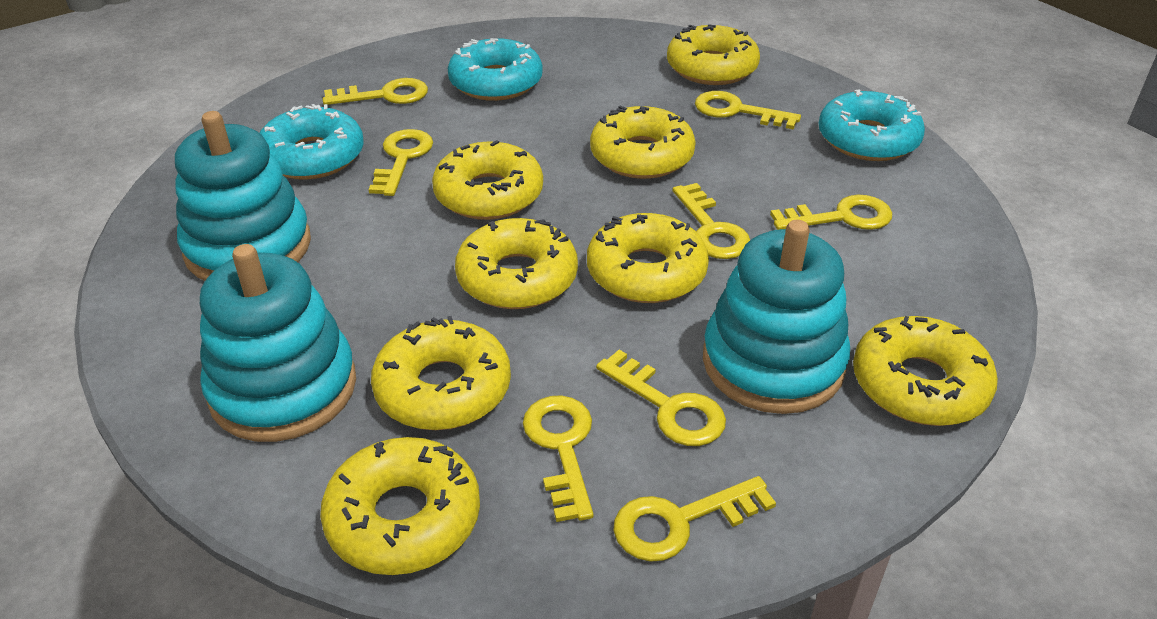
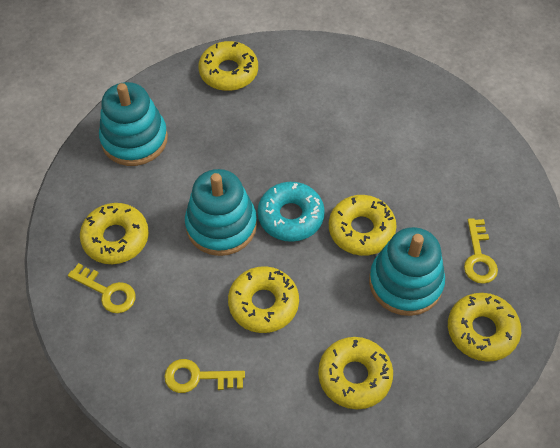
turquoise donut: 3 -> 1
yellow donut: 8 -> 6
yellow key: 8 -> 3

